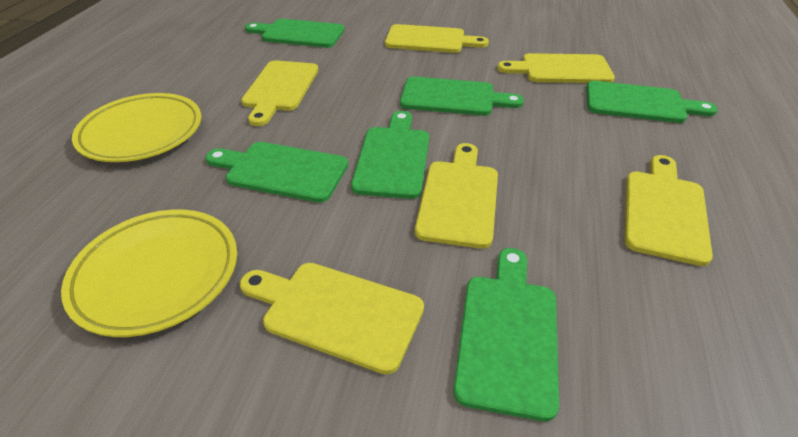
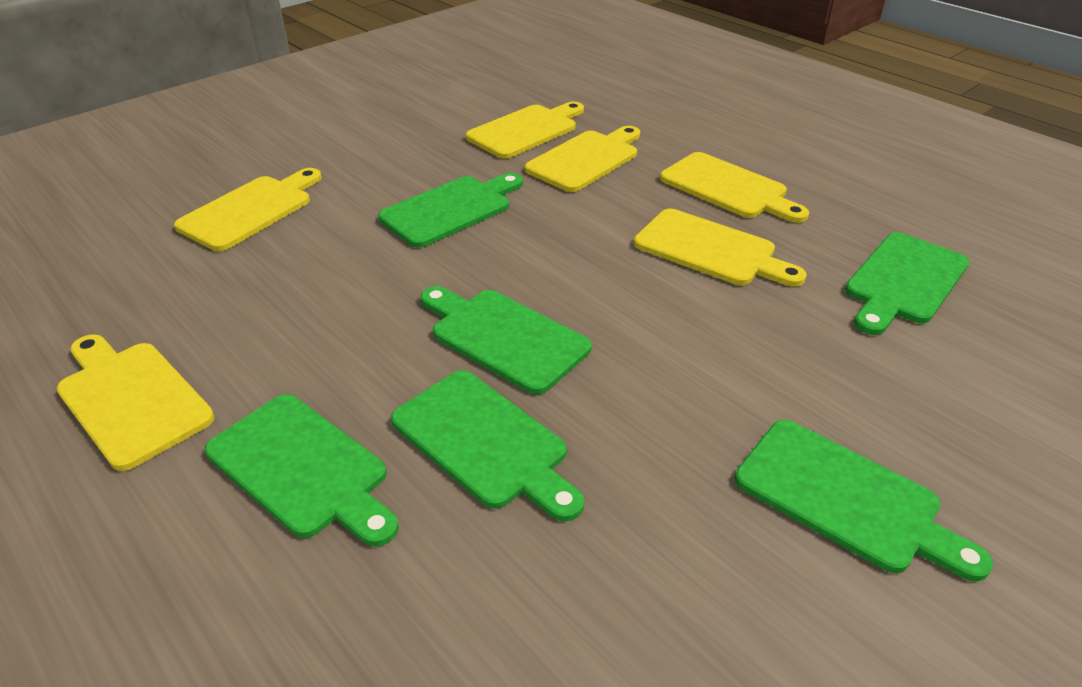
yellow plate: 2 -> 0

